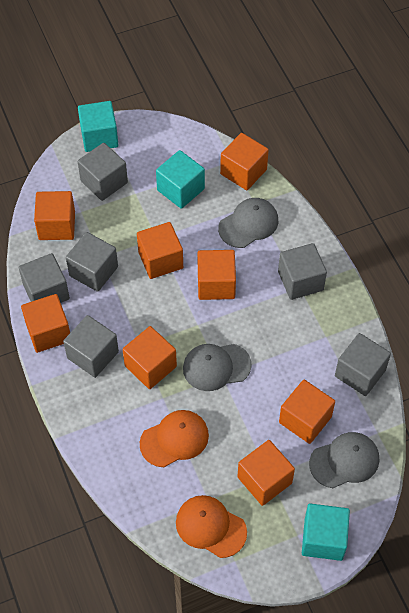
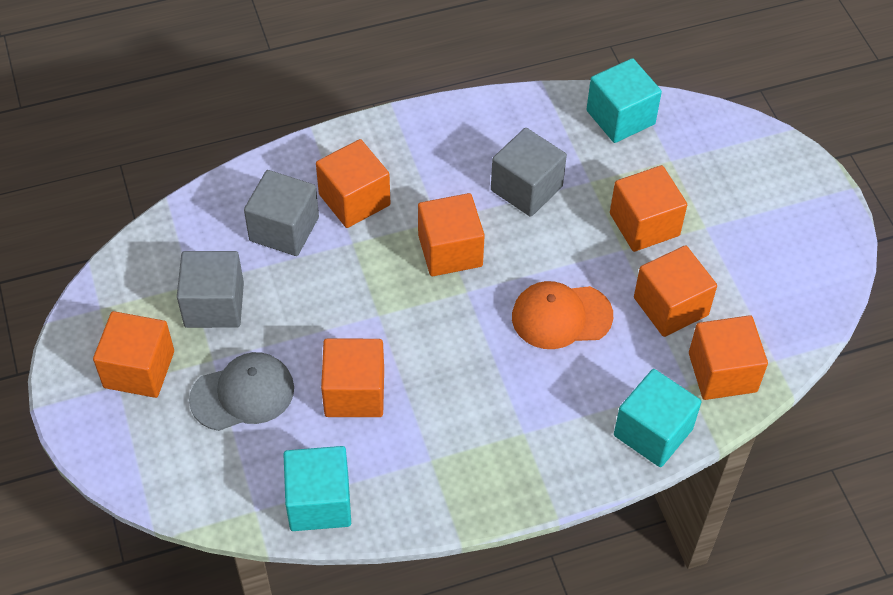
grey cap: 3 -> 1
grey cube: 6 -> 3
orange cap: 2 -> 1
orange cube: 8 -> 7

